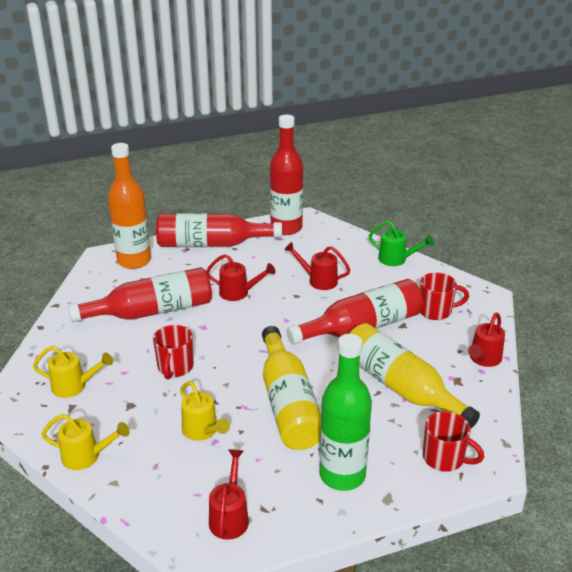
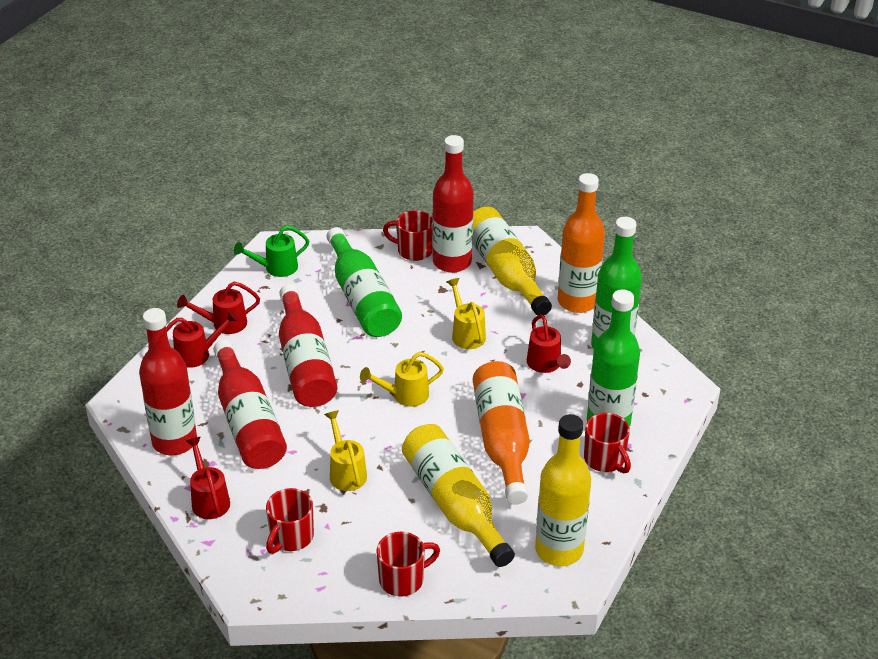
green bottle: 1 -> 3
orange bottle: 1 -> 2
red mug: 3 -> 4
yellow bottle: 2 -> 3

